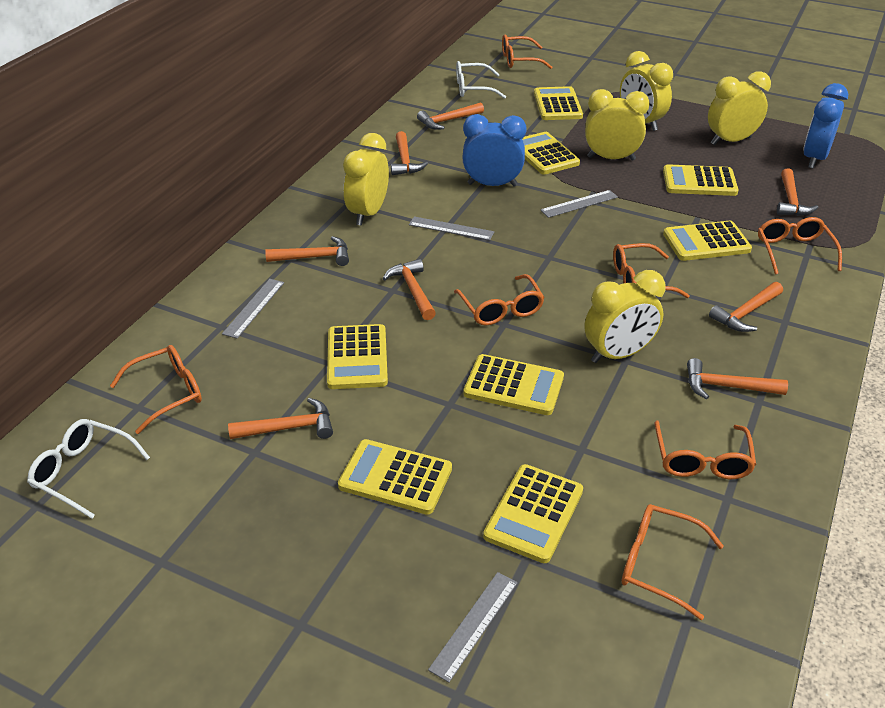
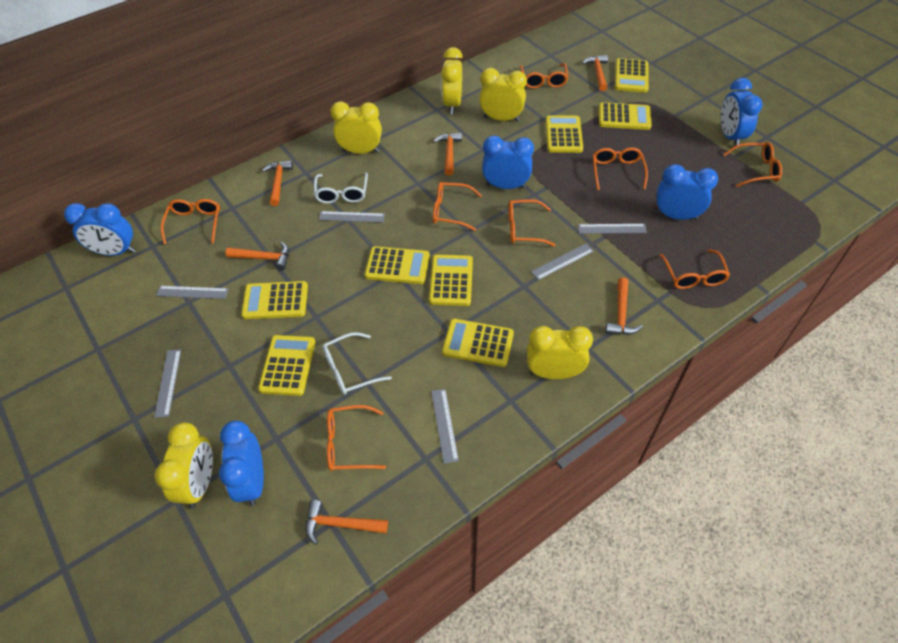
blue clock: 2 -> 5
grey ruler: 4 -> 6
orange glasses: 7 -> 8
orange hammer: 8 -> 6

